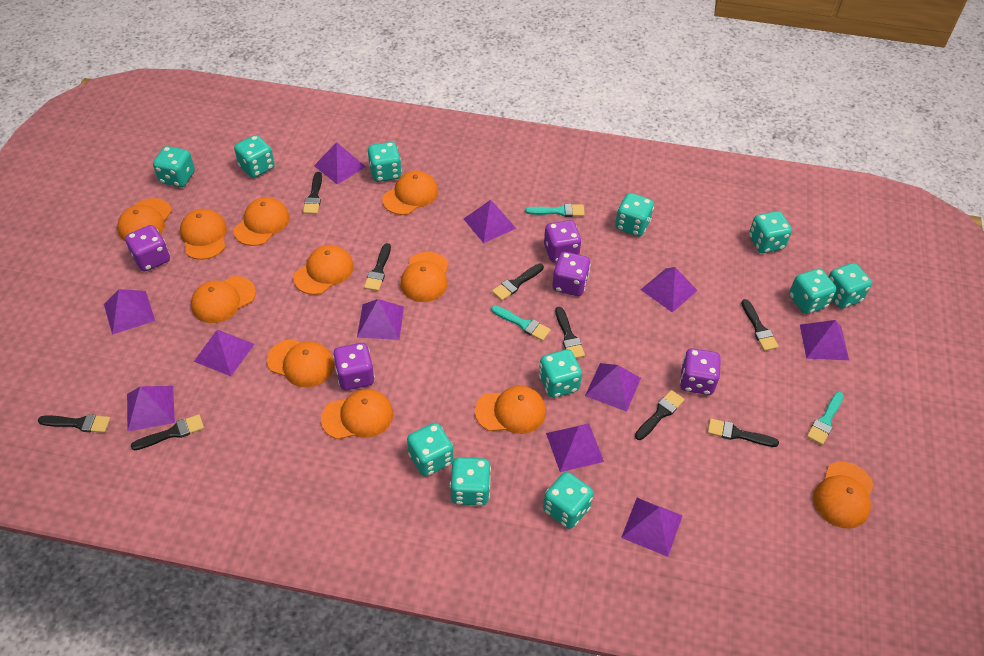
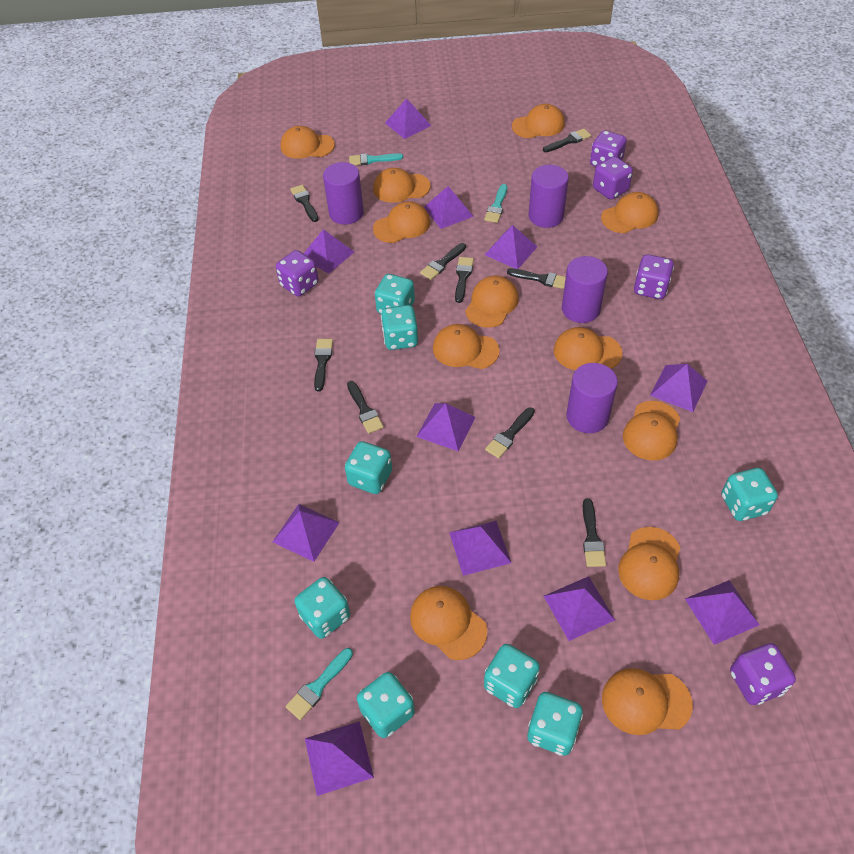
orange cap: 11 -> 12
purple cylinder: 0 -> 4
turquoise dice: 11 -> 8

